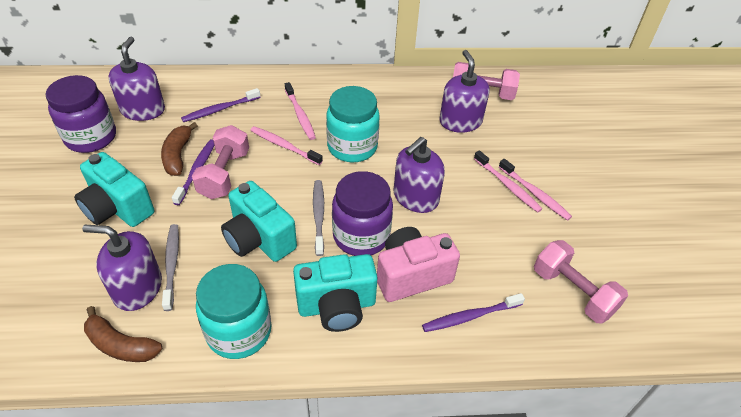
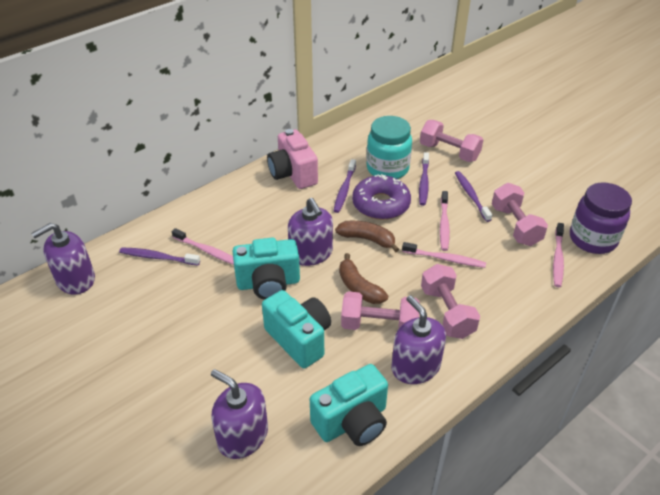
grey toothbrush: 2 -> 0
pink dumbbell: 3 -> 4
purple donut: 0 -> 1
purple jar: 2 -> 1
purple toothbrush: 3 -> 4
turquoise jar: 2 -> 1

